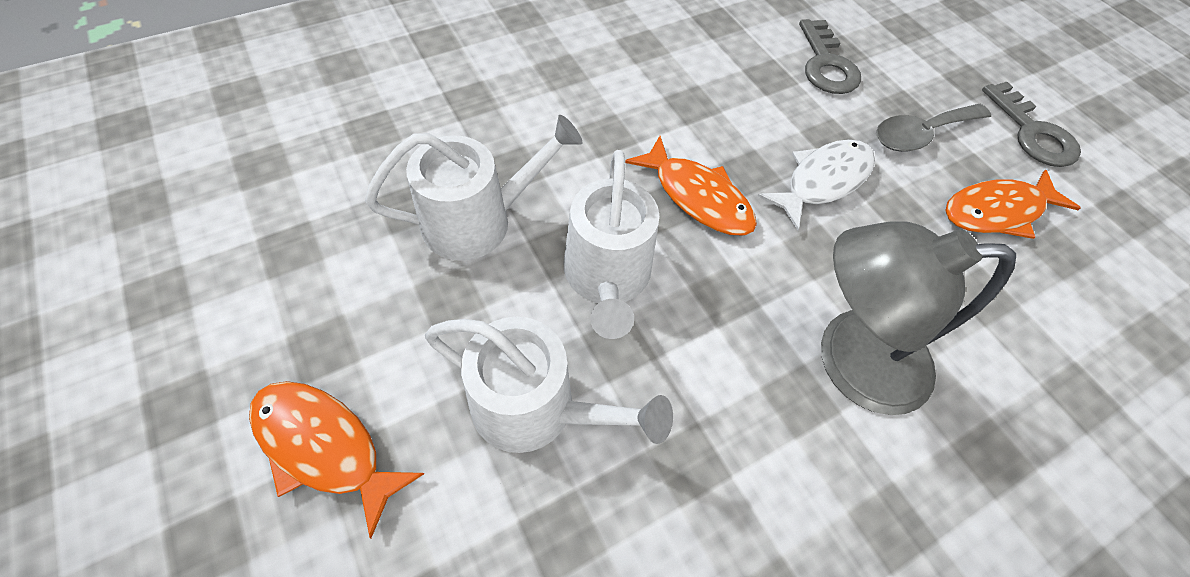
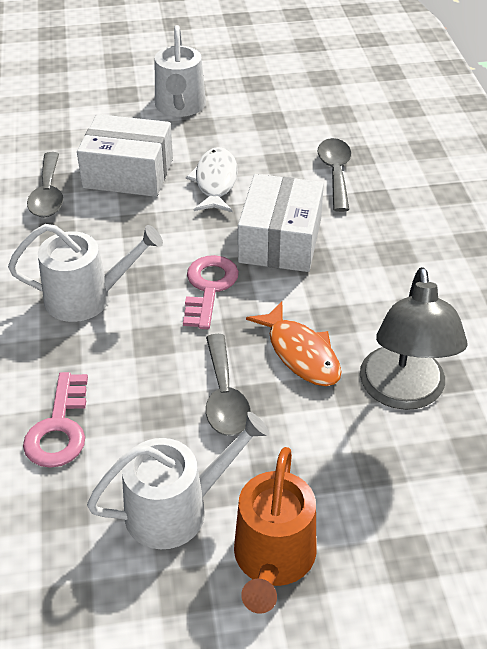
grey key: 2 -> 0
grey spoon: 1 -> 3
orange fish: 3 -> 1
orange watering can: 0 -> 1
pink key: 0 -> 2
white box: 0 -> 2

